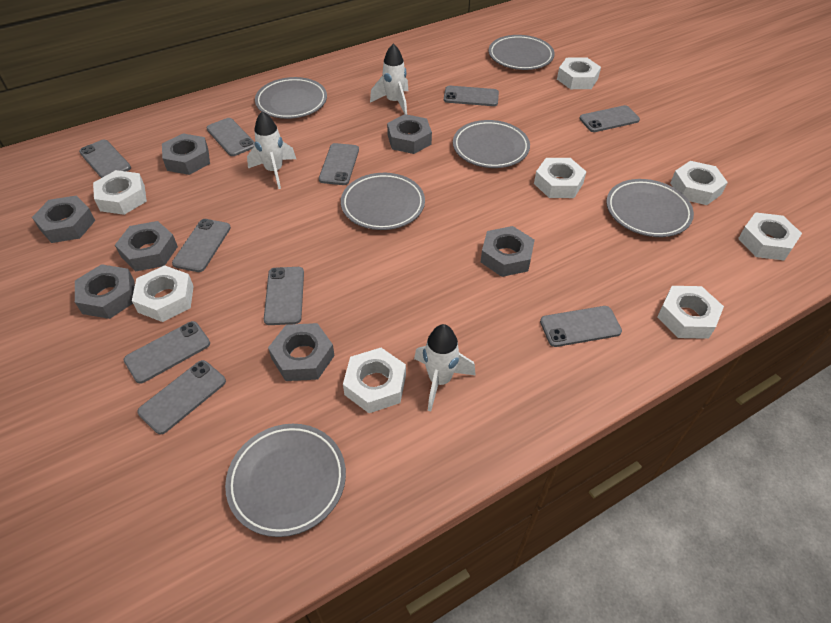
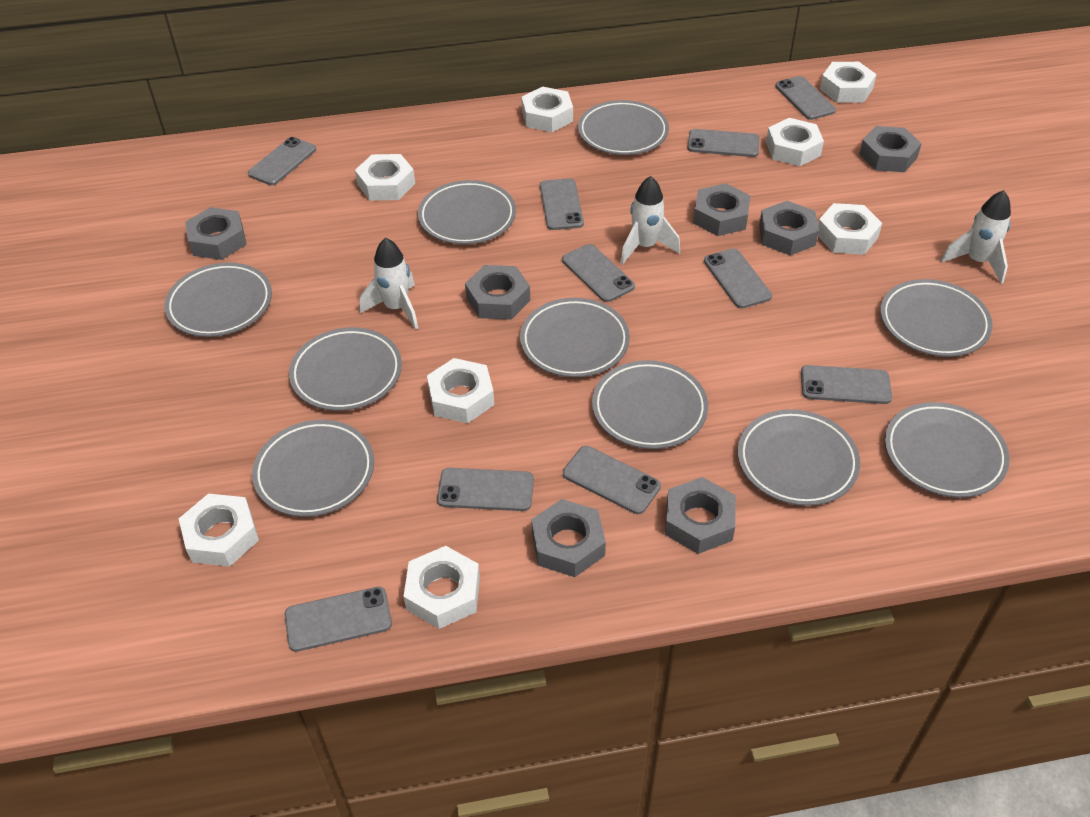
grey plate: 6 -> 10

